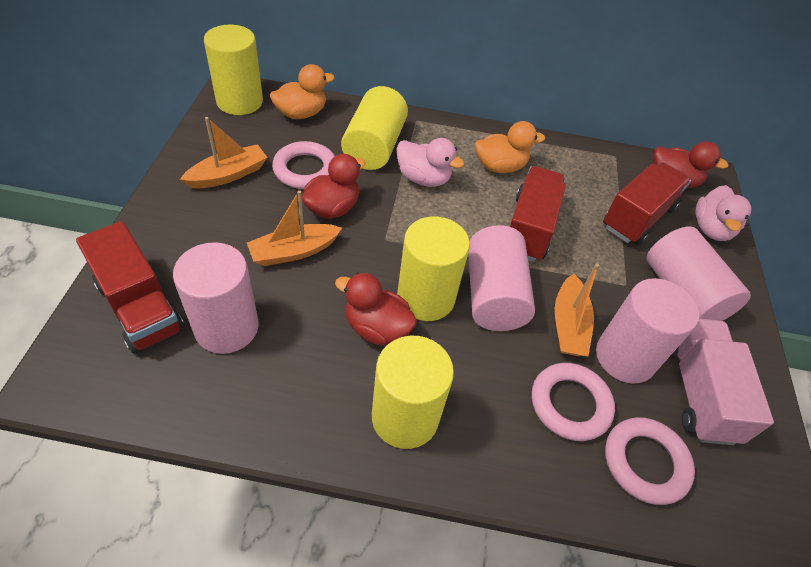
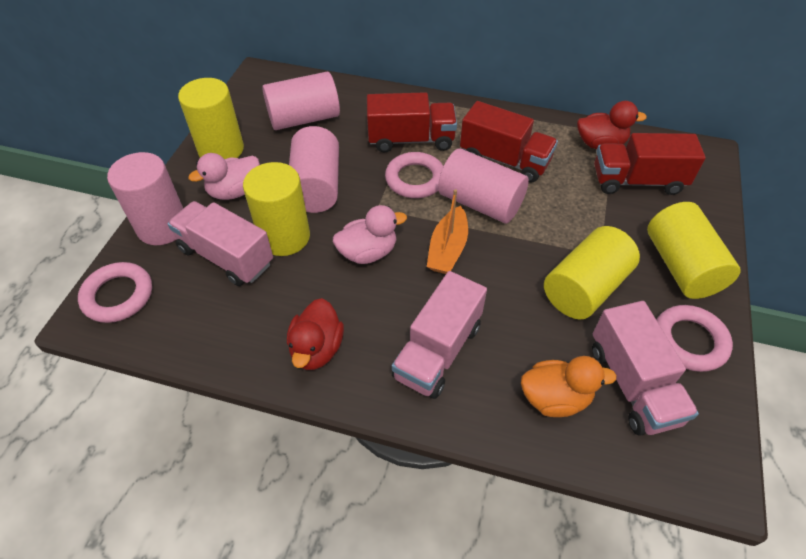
orange boat: 3 -> 1
orange duck: 2 -> 1
pink truck: 1 -> 3
red duck: 3 -> 2

